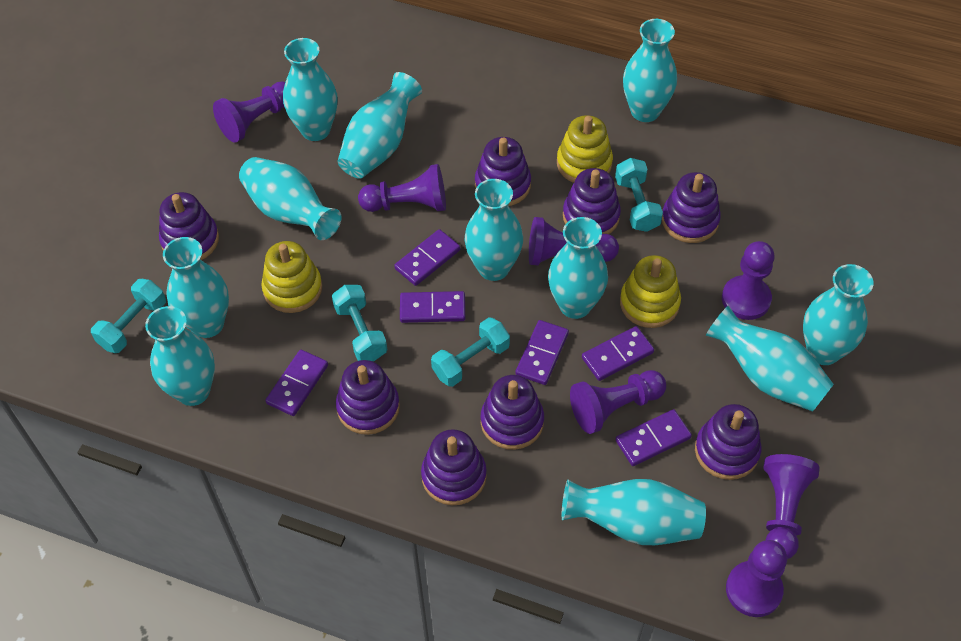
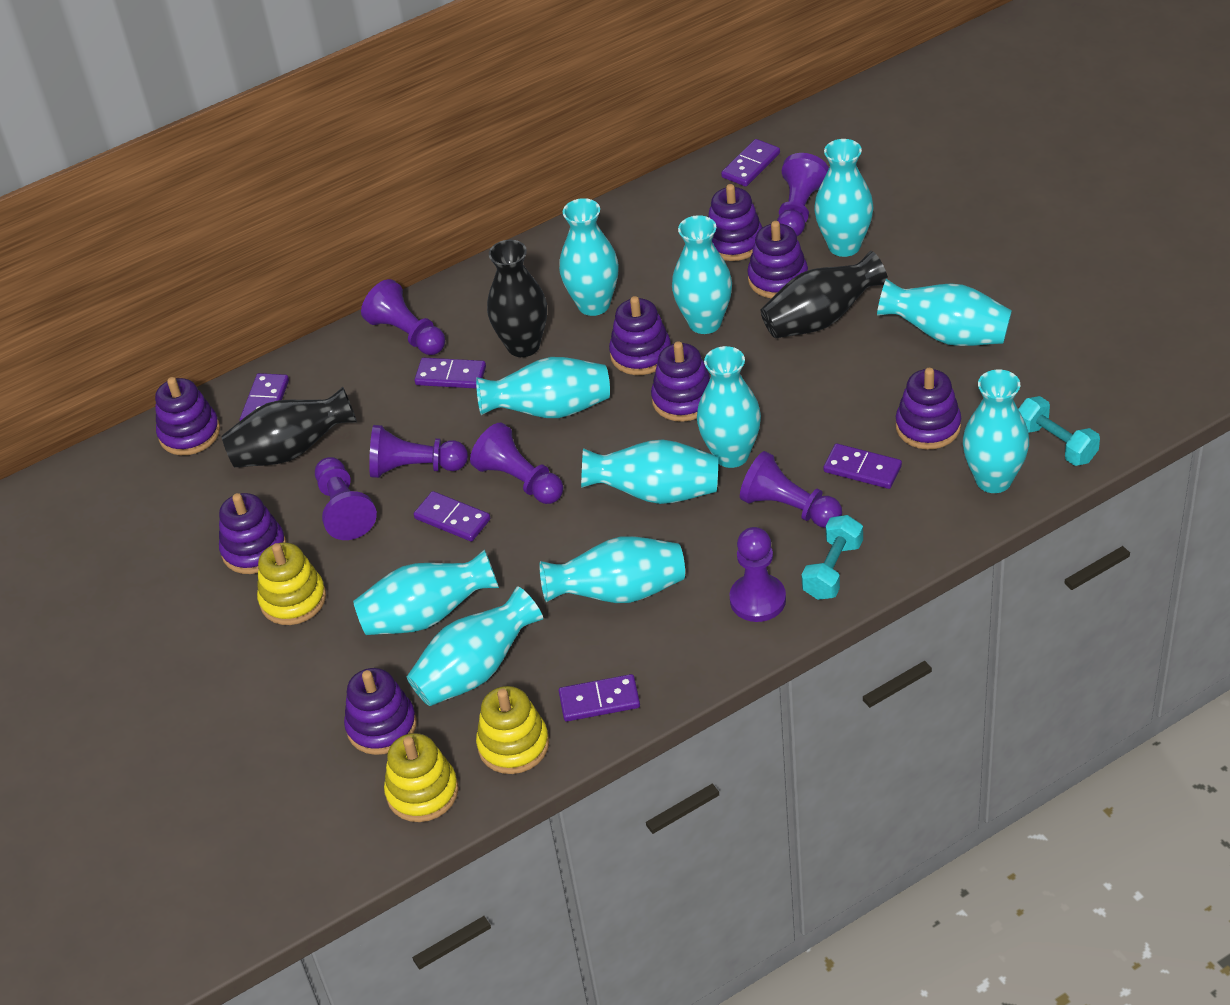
black vase: 0 -> 3
turquoise dumbbell: 4 -> 2

